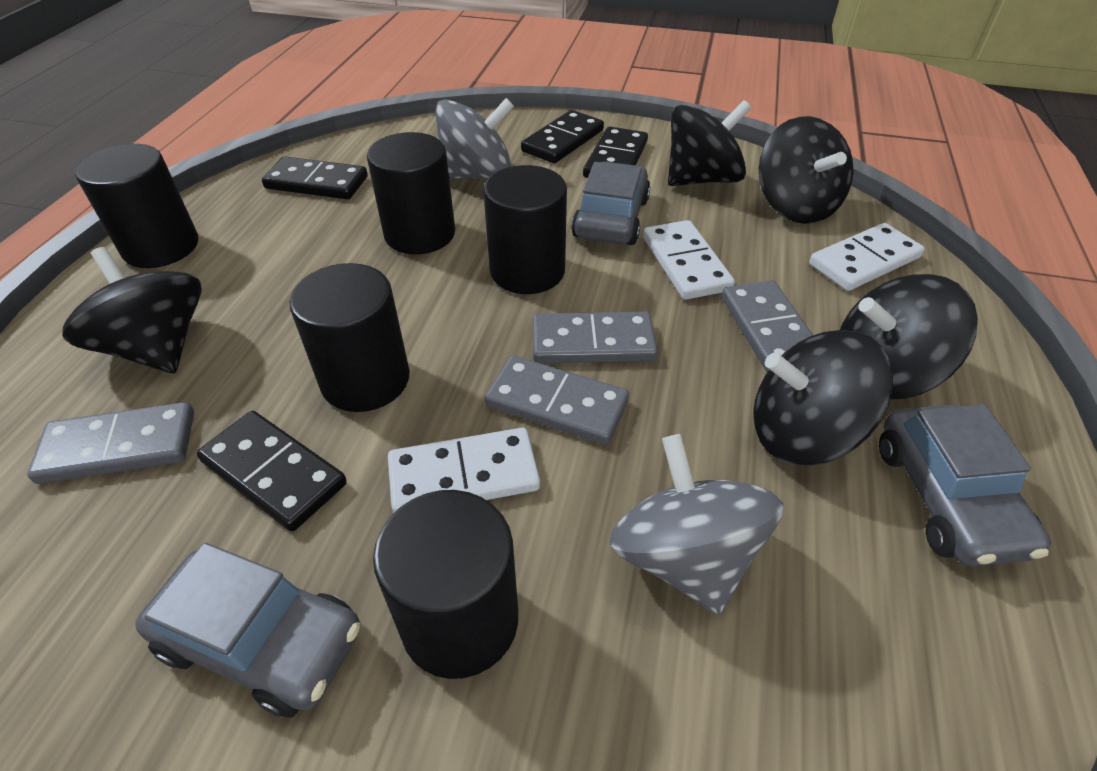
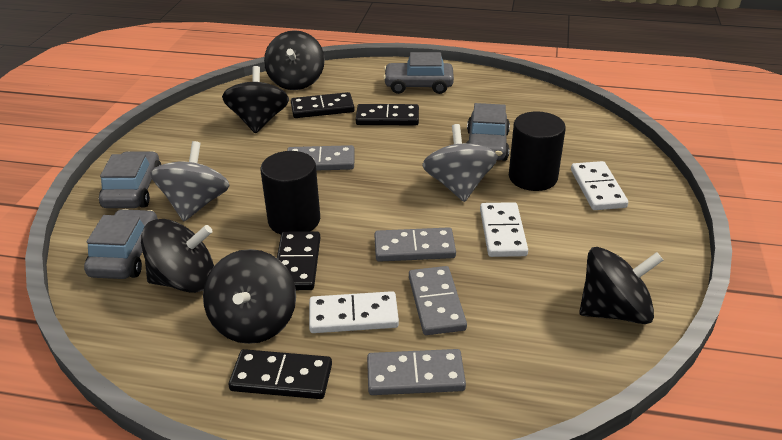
black cylinder: 5 -> 2
grey car: 3 -> 4

